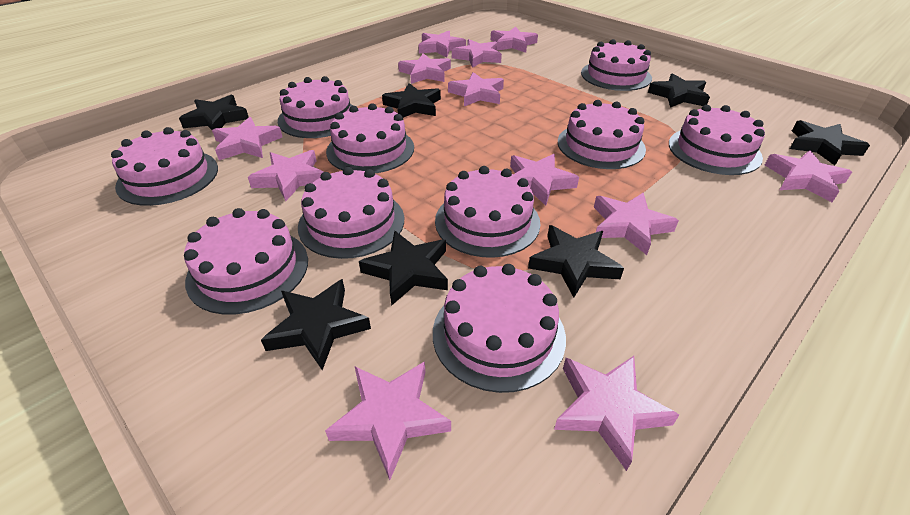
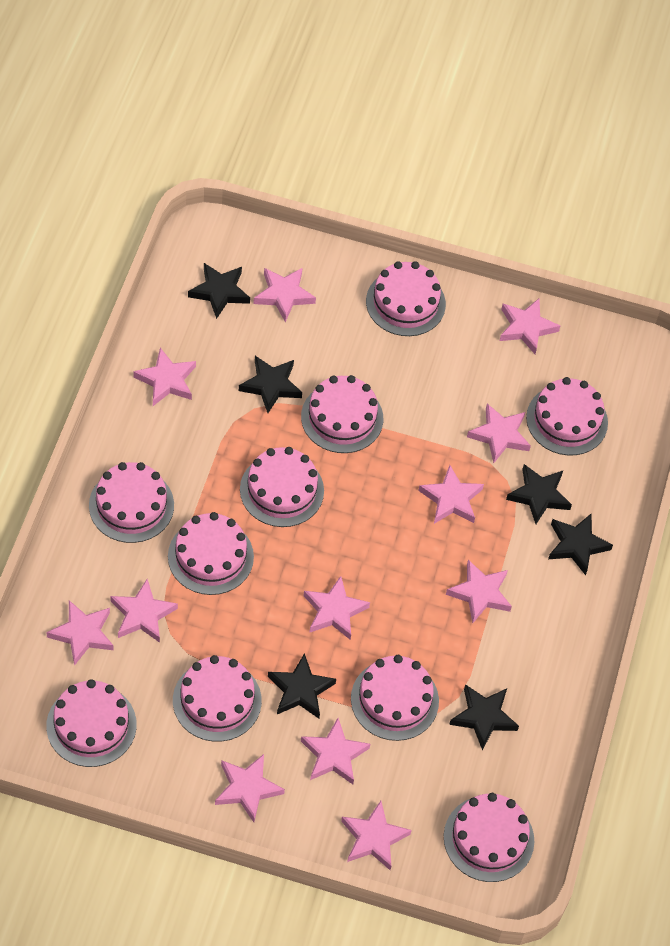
black star: 7 -> 6

